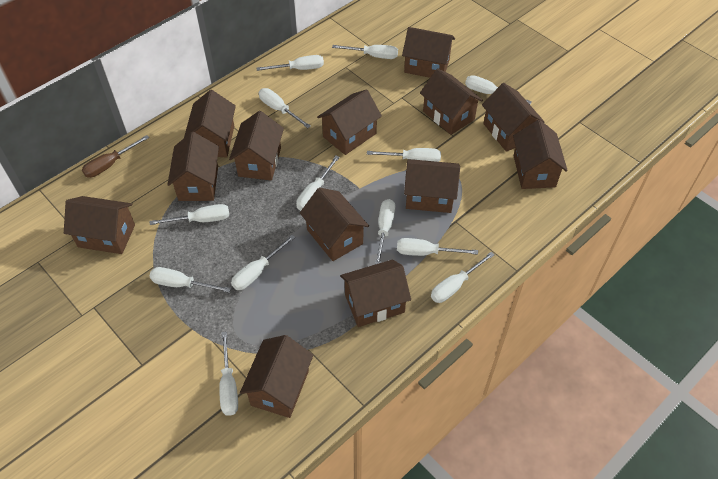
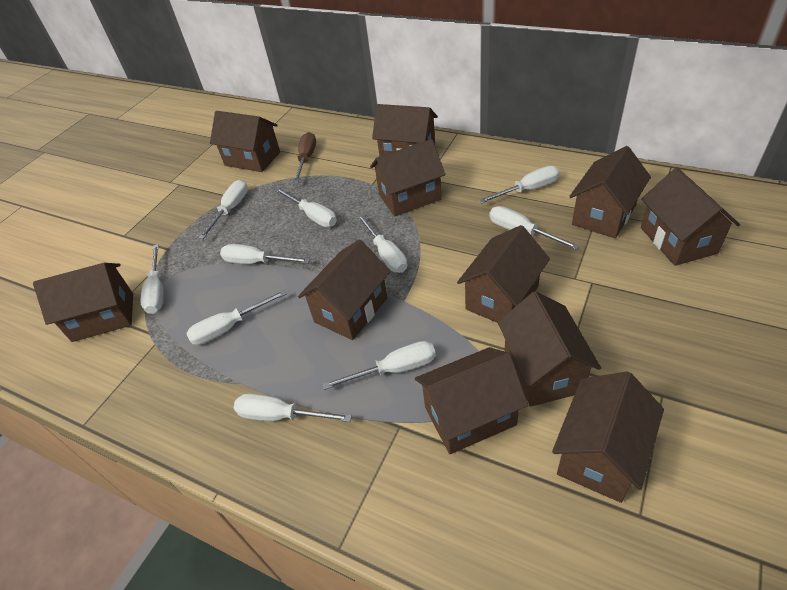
brown house: 13 -> 11
white screwdriver: 13 -> 10

